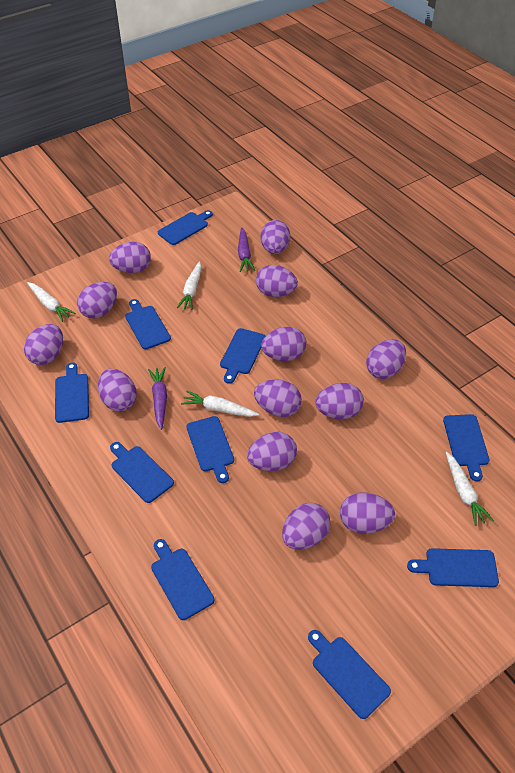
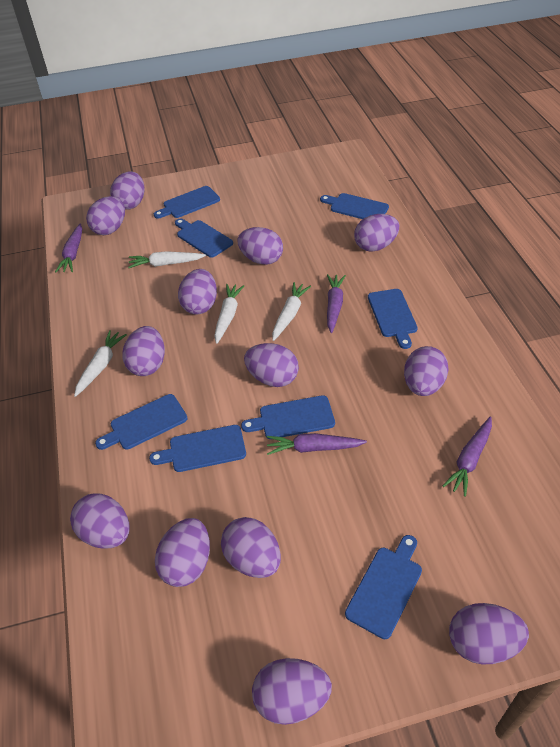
blue cutting board: 10 -> 8
purple carrot: 2 -> 4

